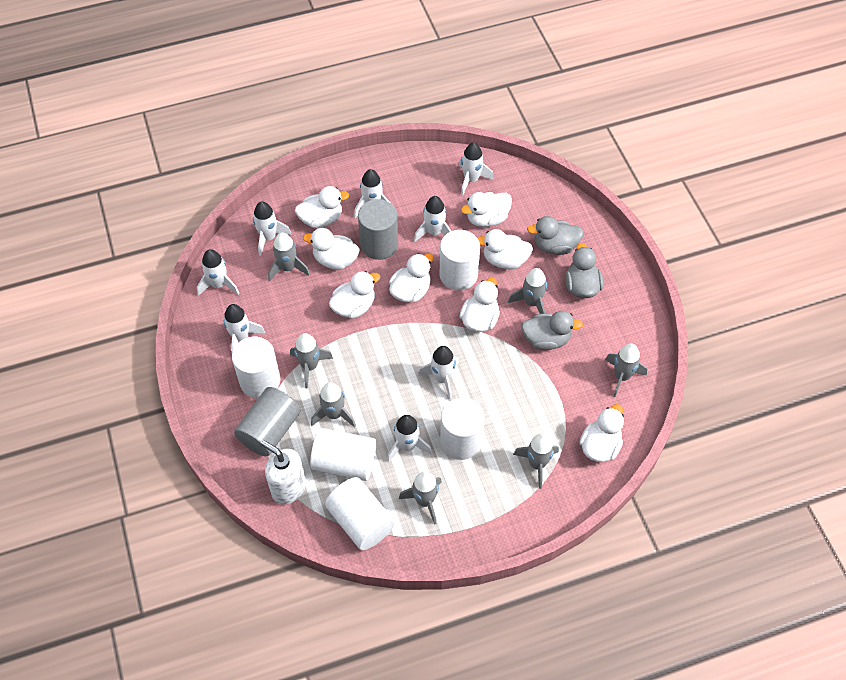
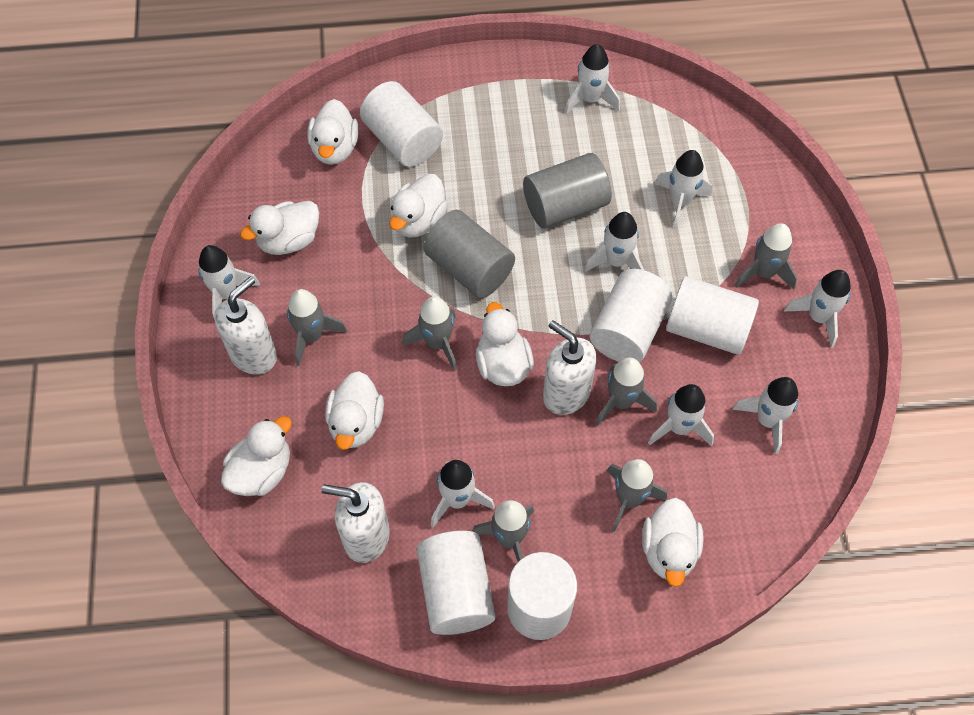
grey duck: 3 -> 0
grey rocket: 7 -> 6
white duck: 8 -> 7
white soap dispenser: 1 -> 3

